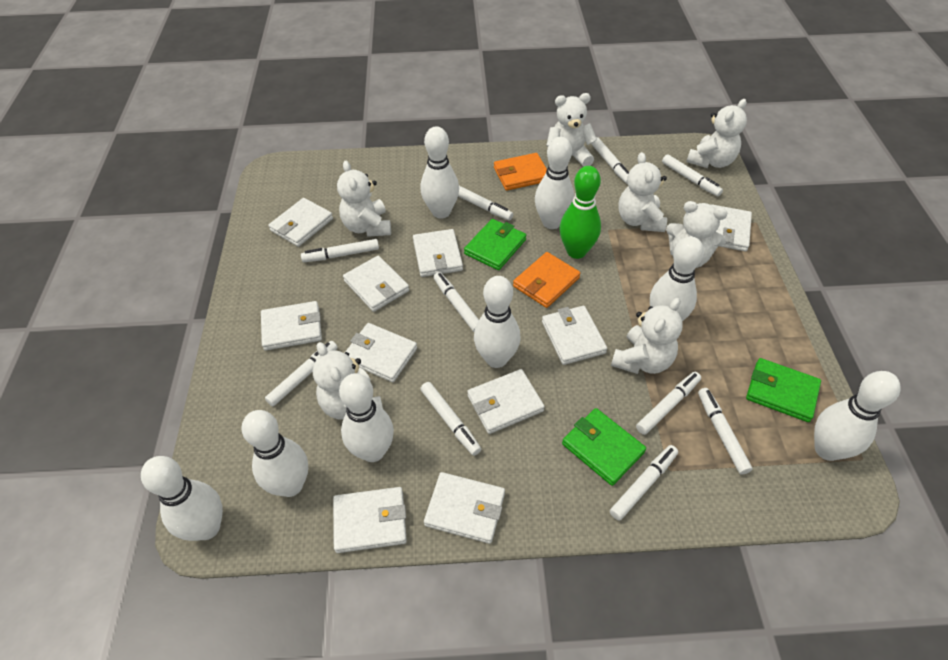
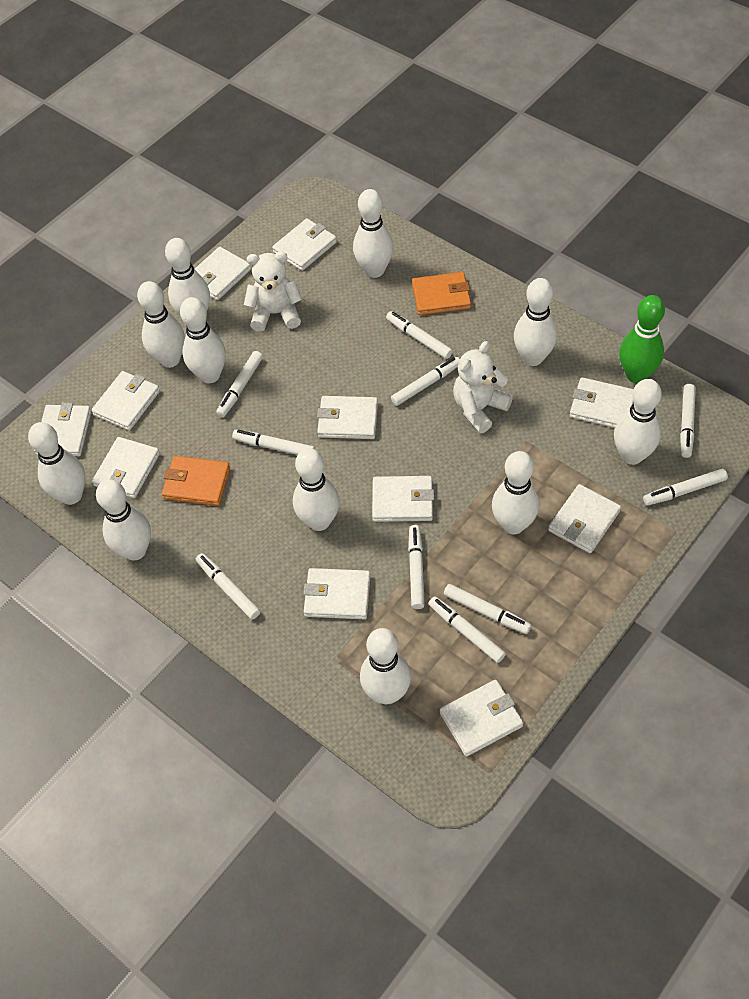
green wallet: 3 -> 0
white bowling pin: 8 -> 11
white teddy bear: 7 -> 2
white wallet: 10 -> 11

